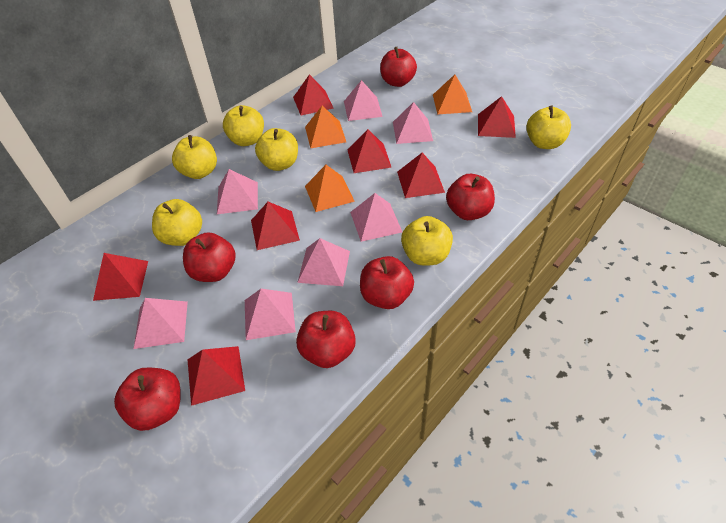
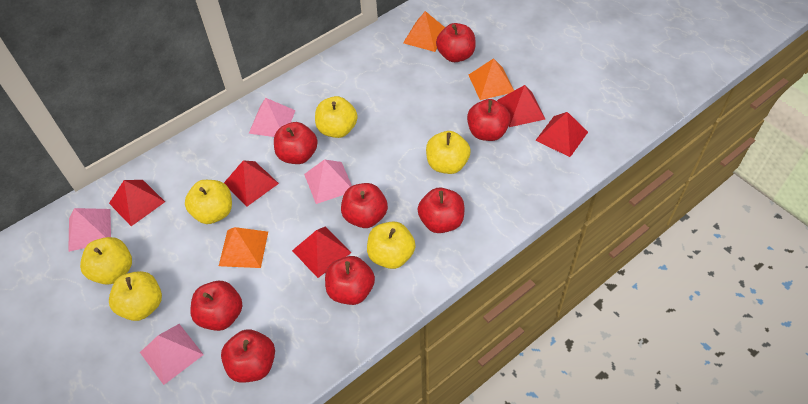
pink pyramid: 7 -> 4
red apple: 6 -> 8
red pyramid: 7 -> 5

